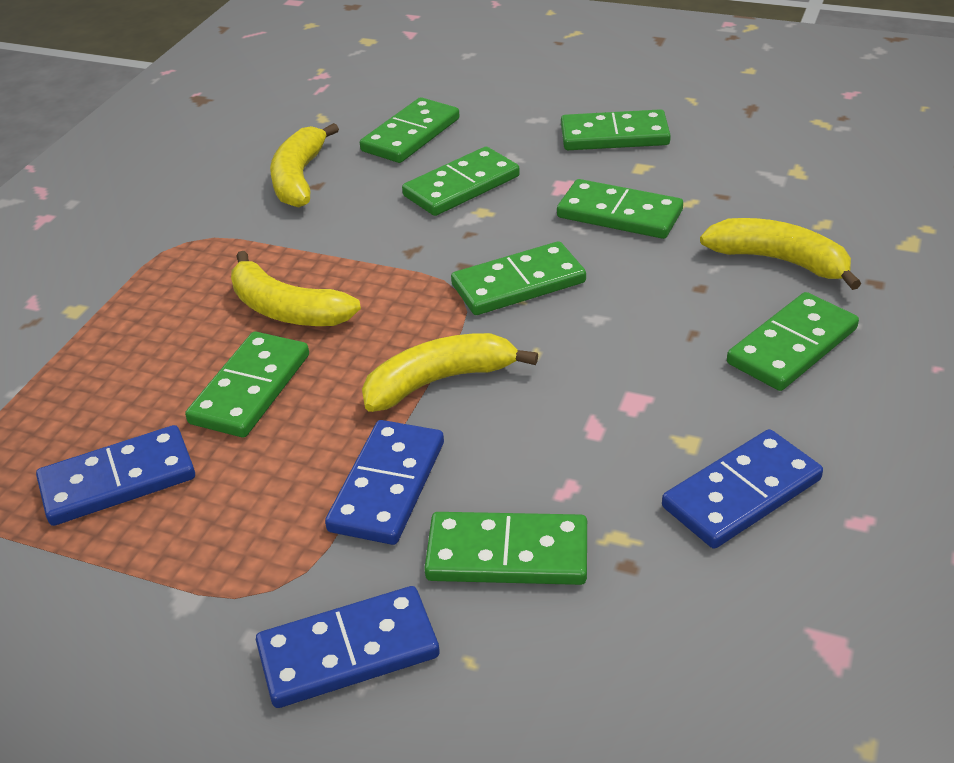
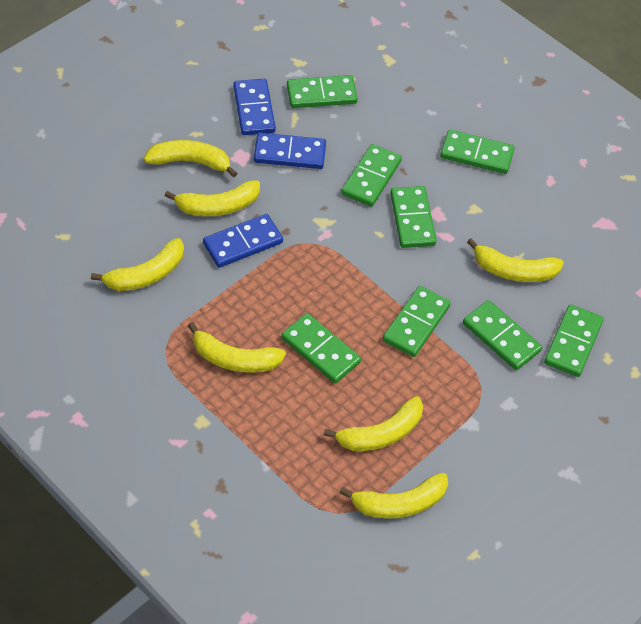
blue domino: 4 -> 3
yellow banana: 4 -> 7

